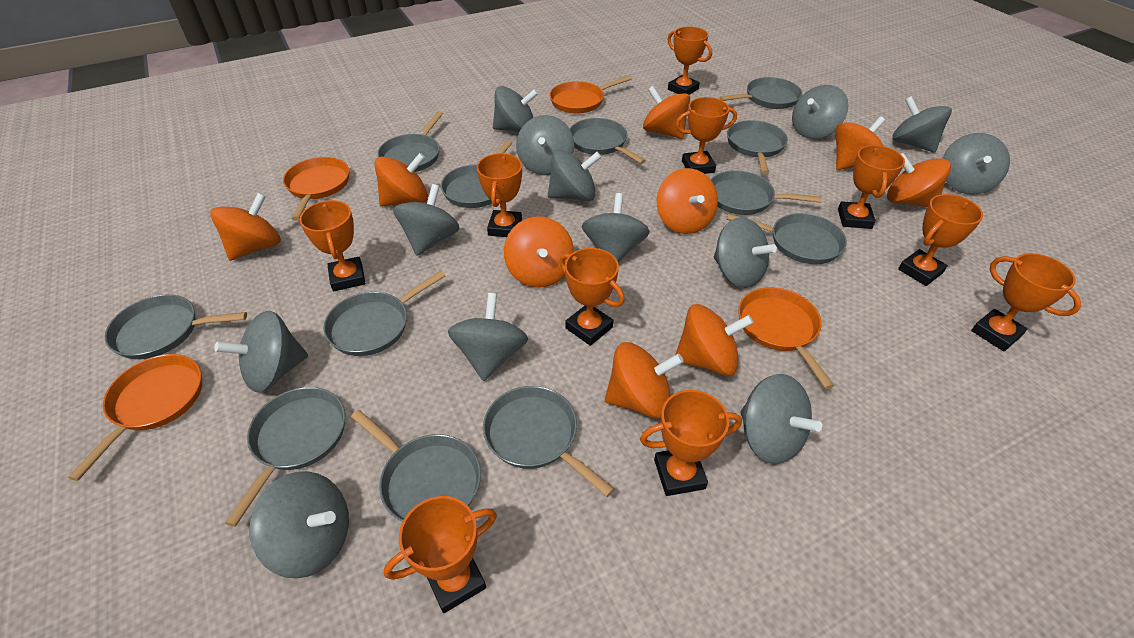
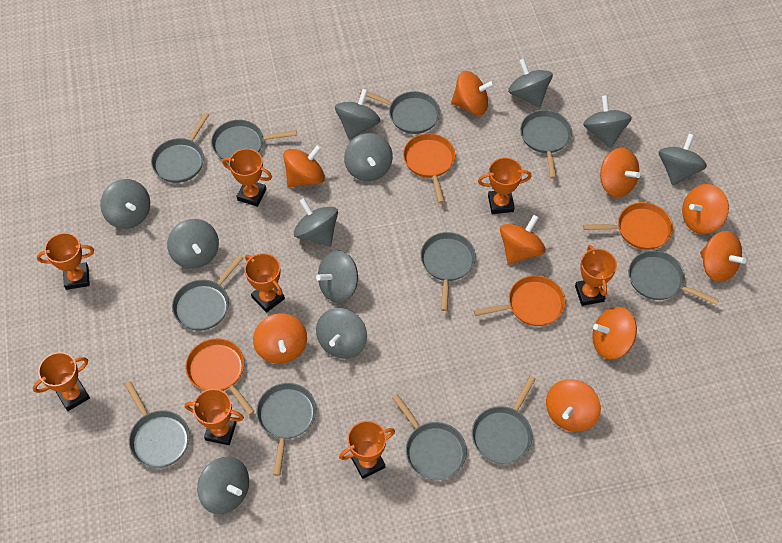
grey pan: 12 -> 11
grey spinning top: 13 -> 11
orange trophy: 10 -> 8

